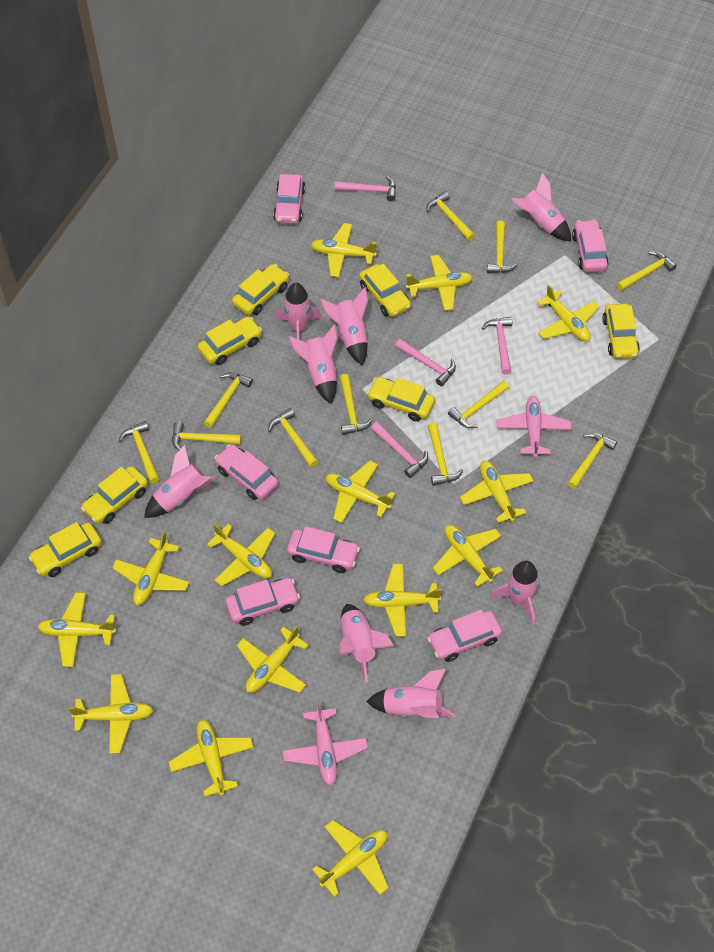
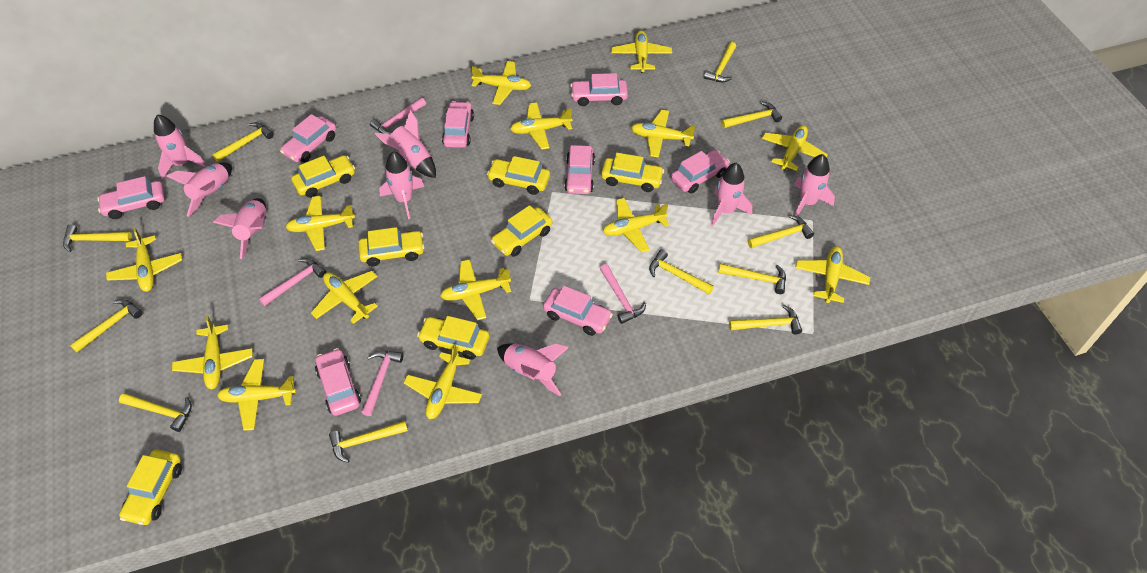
pink car: 6 -> 8
pink plane: 2 -> 0

